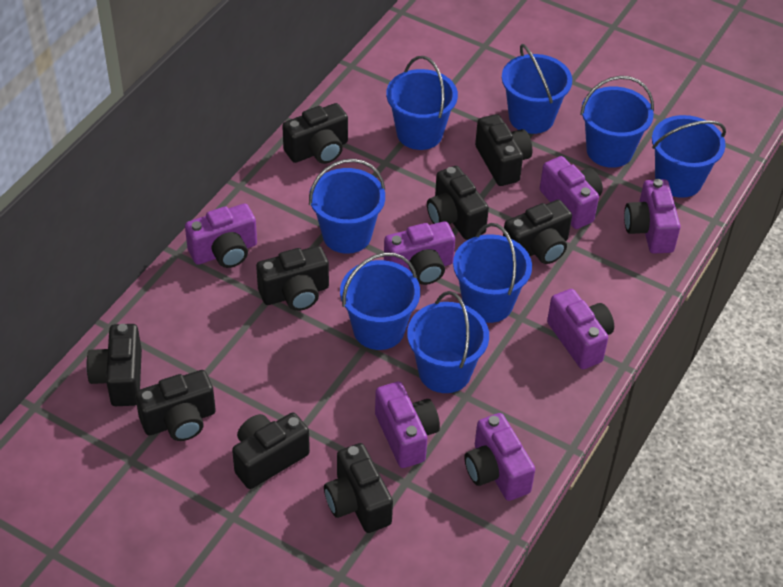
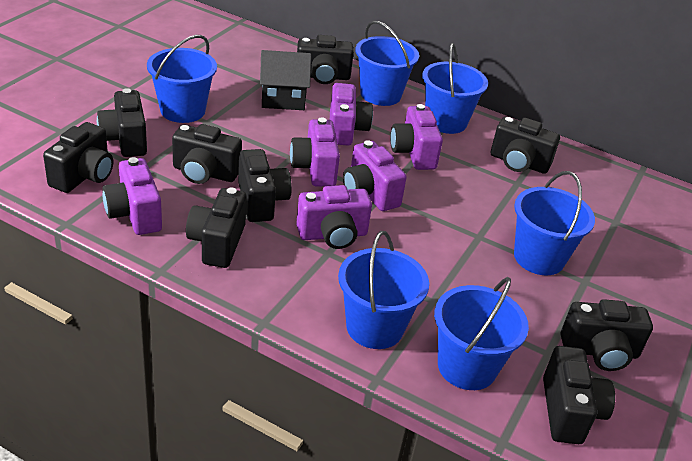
black house: 0 -> 1
blue bucket: 8 -> 6
purple camera: 7 -> 6

